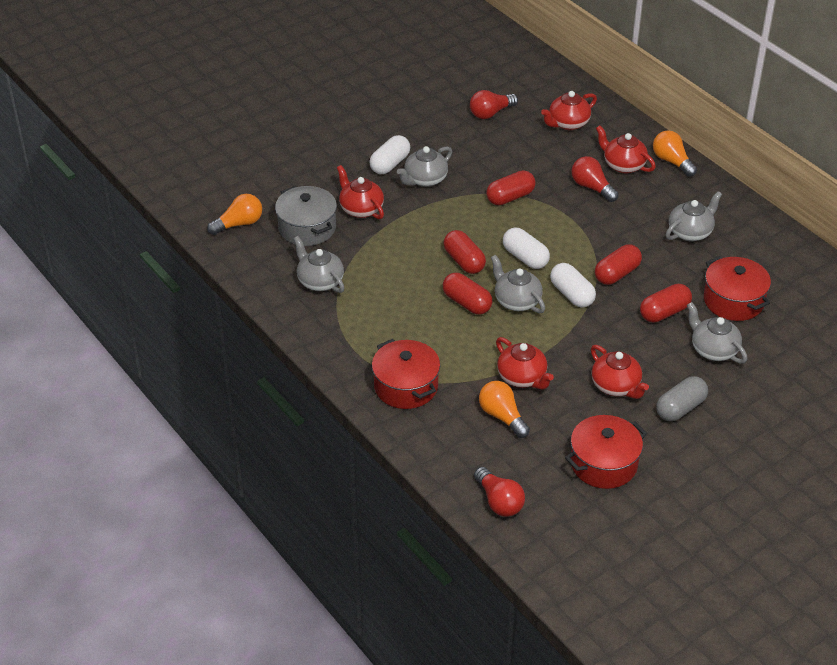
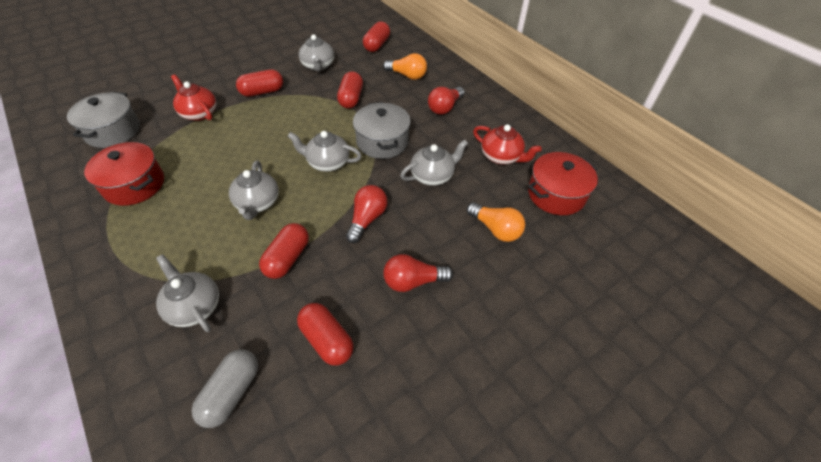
grey pot: 1 -> 2
orange light bulb: 3 -> 2
red pot: 3 -> 2
red teapot: 5 -> 2
white capsule: 3 -> 0

